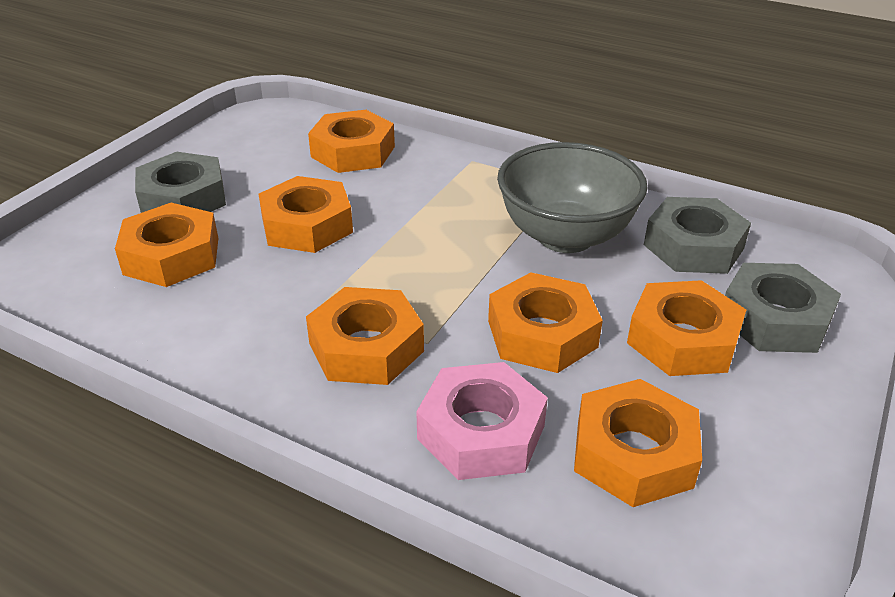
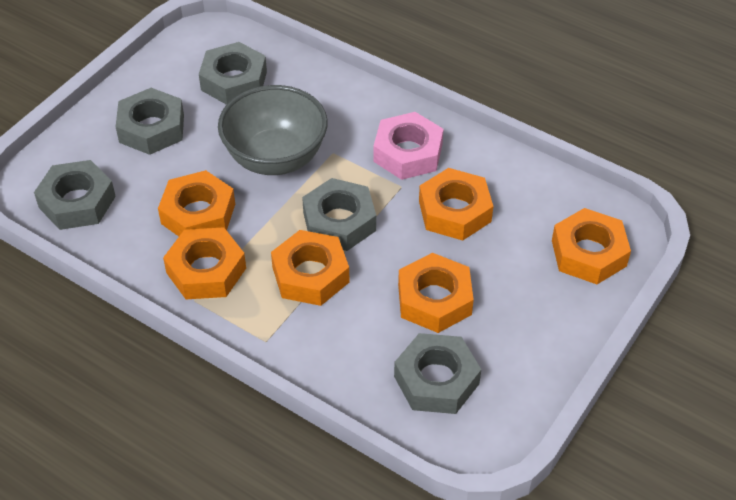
grey nut: 3 -> 5
orange nut: 7 -> 6

